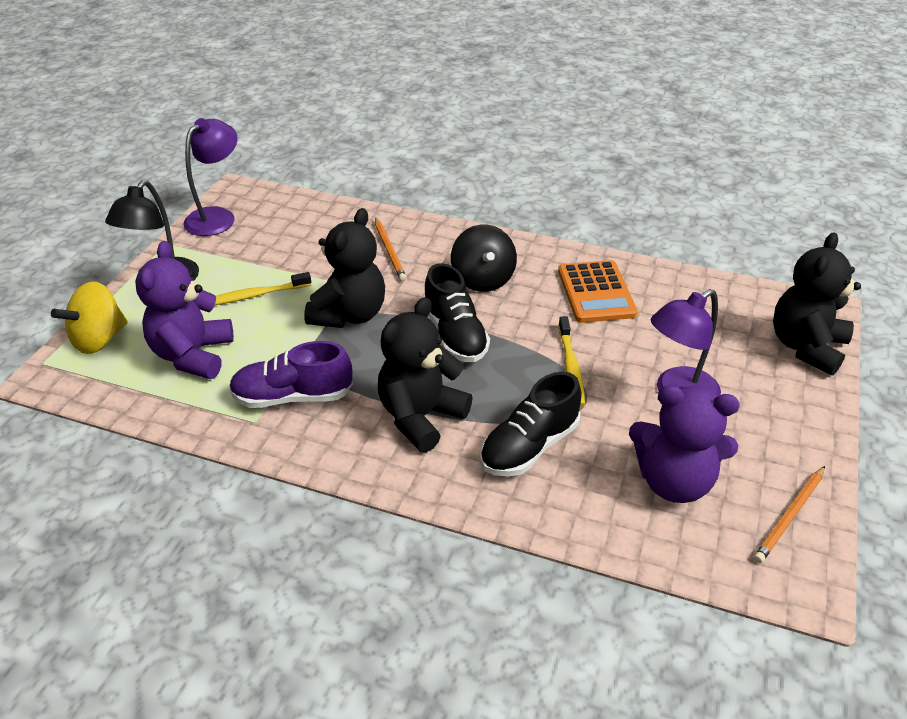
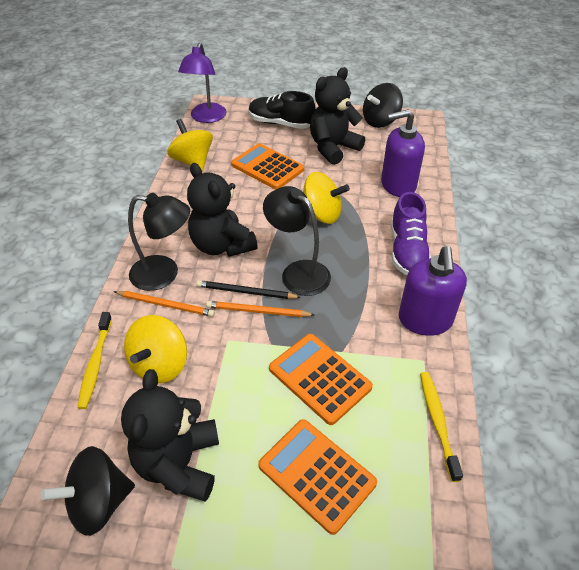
black lamp: 1 -> 2
black pencil: 0 -> 1
black shoe: 2 -> 1
black spinning top: 1 -> 2
orange calculator: 1 -> 3
purple lamp: 2 -> 1
purple soap dispenser: 0 -> 2
purple teddy bear: 2 -> 0
yellow spinning top: 1 -> 3

